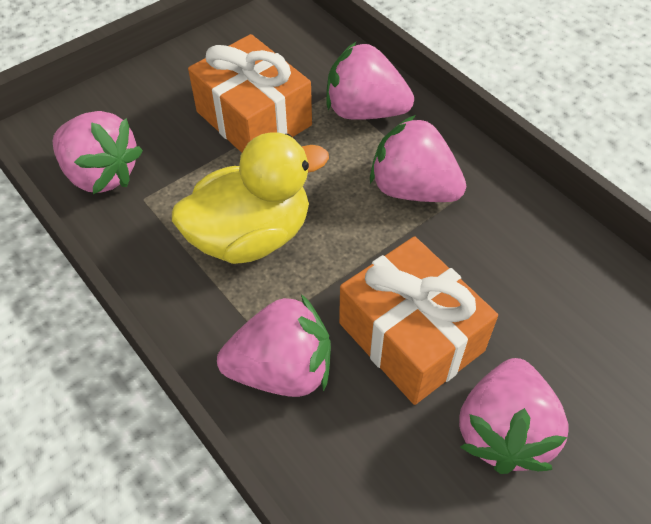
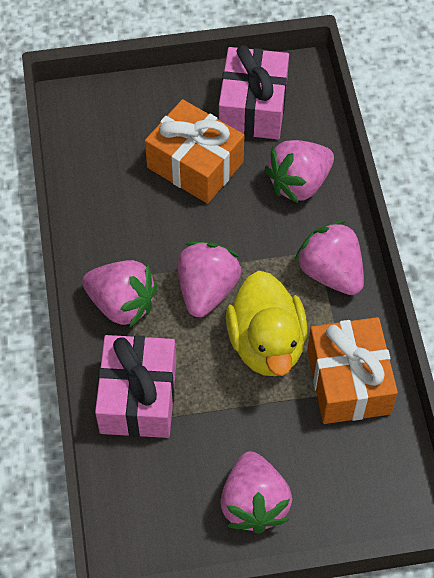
pink gift: 0 -> 2

